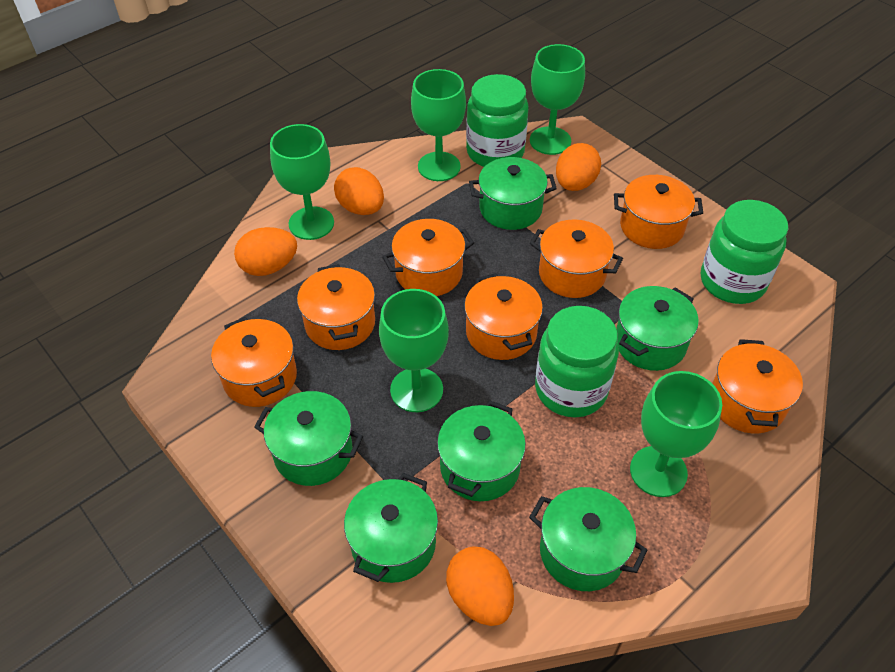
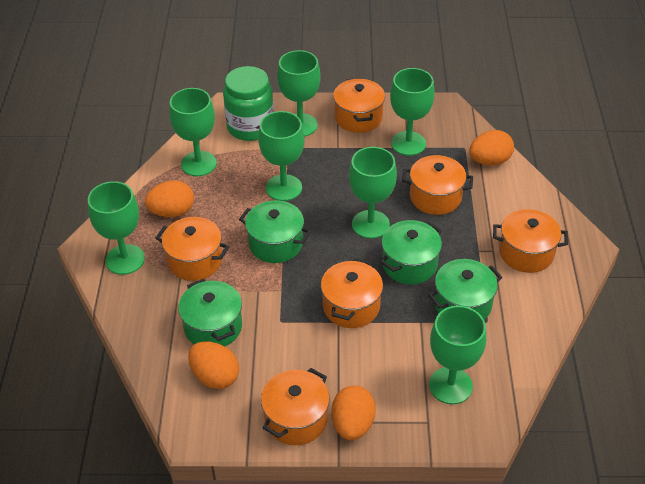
green goblet: 5 -> 7
green jar: 3 -> 1
green pot: 6 -> 4
orange pot: 7 -> 6

